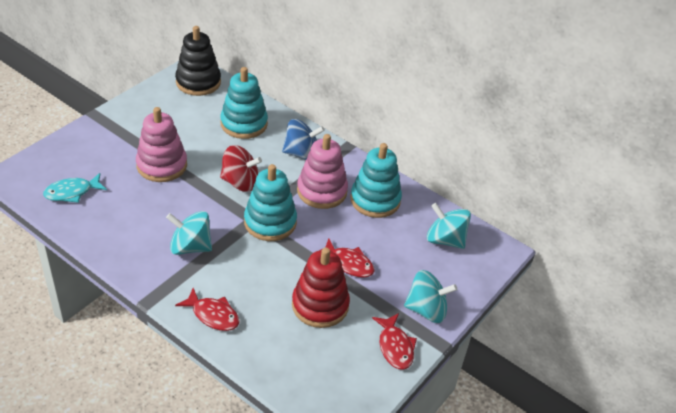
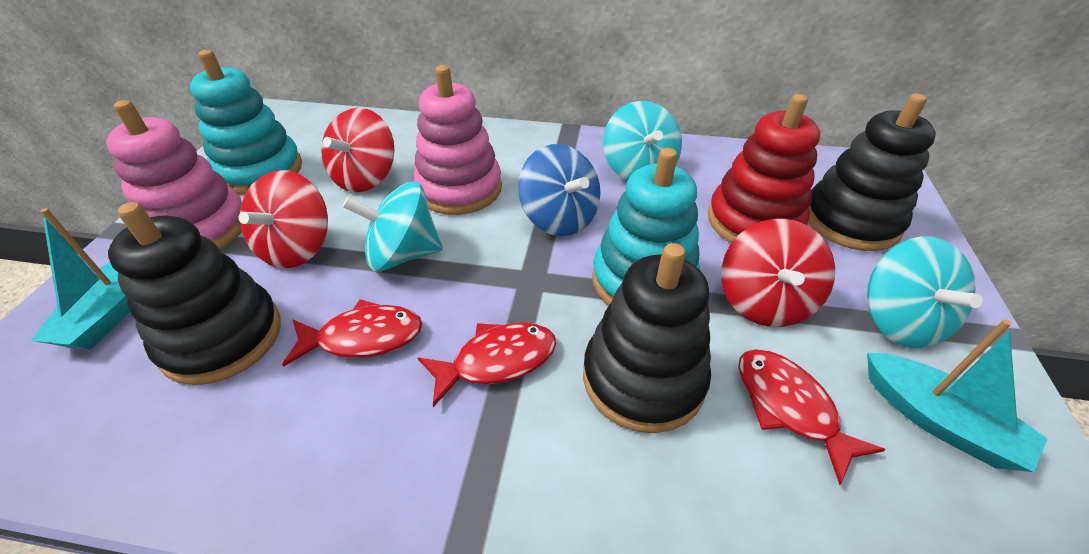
black stacking toy: 1 -> 3
red spinning top: 1 -> 3
turquoise boat: 0 -> 2
turquoise fish: 1 -> 0
turquoise stacking toy: 3 -> 2

